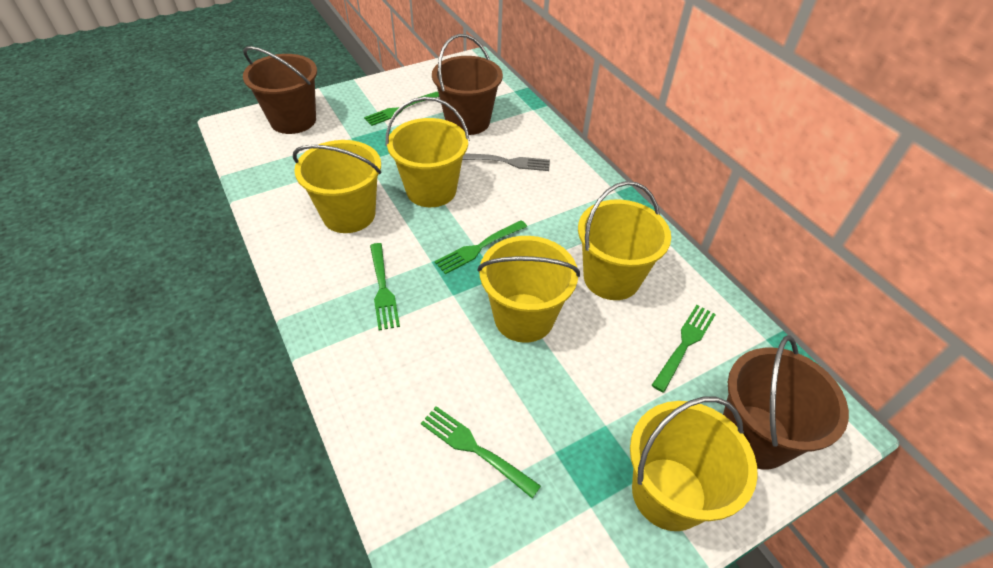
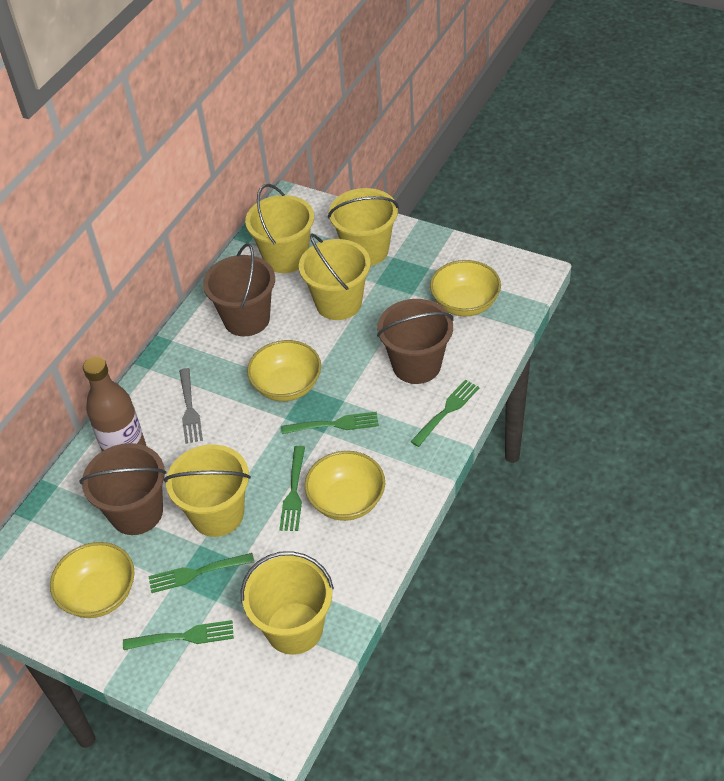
brown bottle: 0 -> 1
yellow bowl: 0 -> 4

